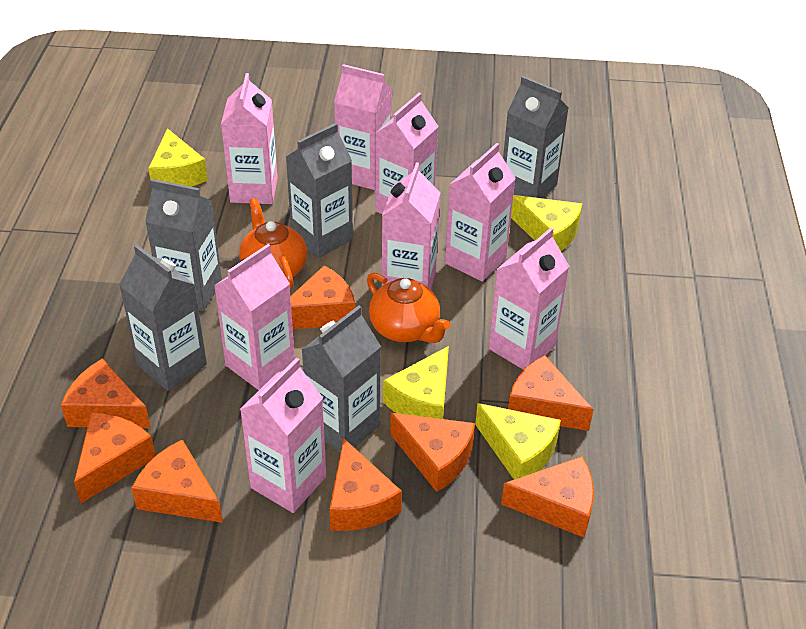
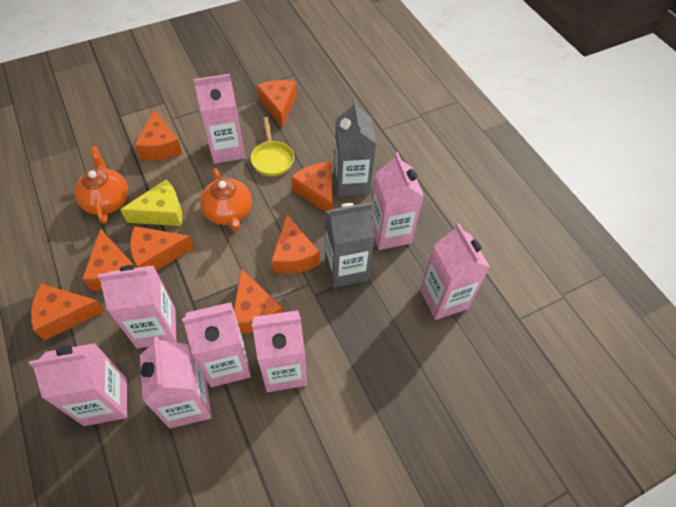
grey carton: 5 -> 2
yellow cheese: 4 -> 1
yellow pan: 0 -> 1

